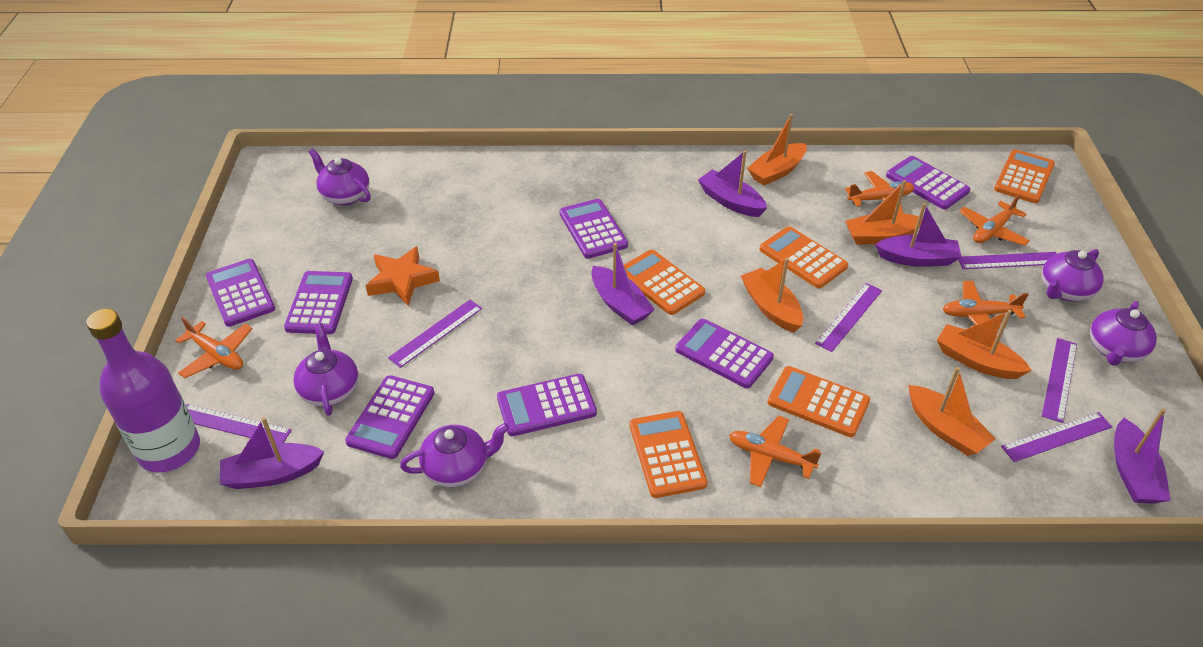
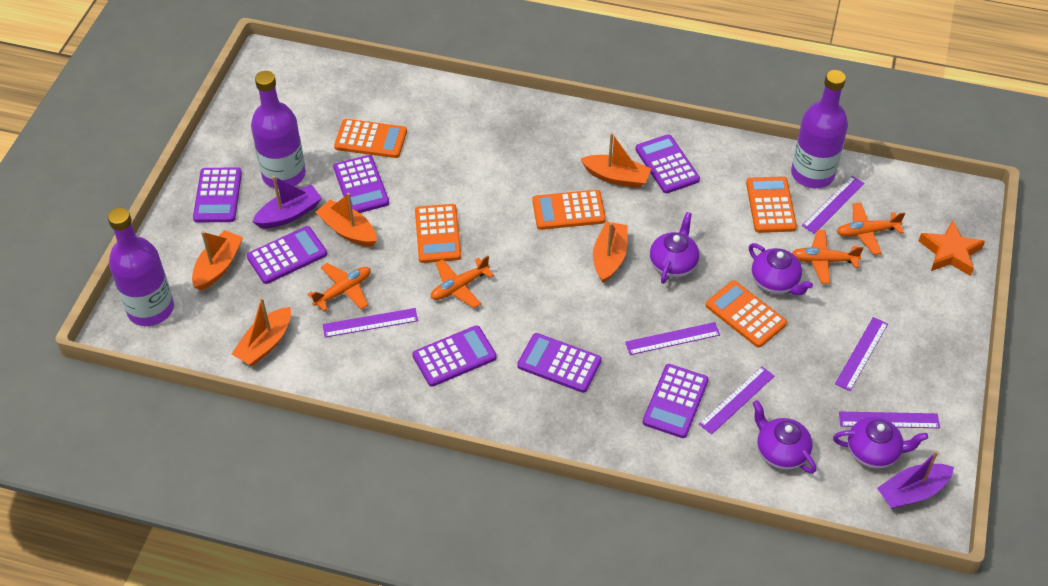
orange plane: 5 -> 4
purple boat: 5 -> 2
purple bottle: 1 -> 3
purple teapot: 5 -> 4

